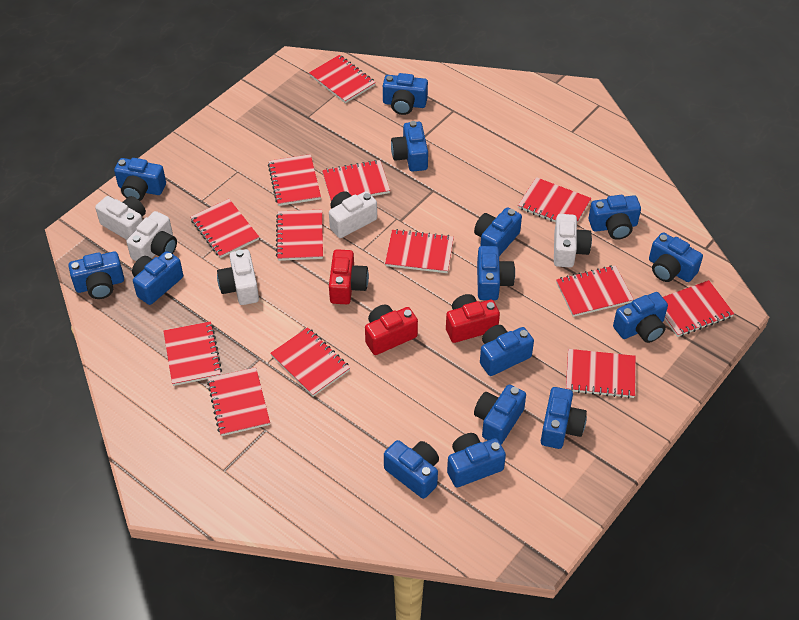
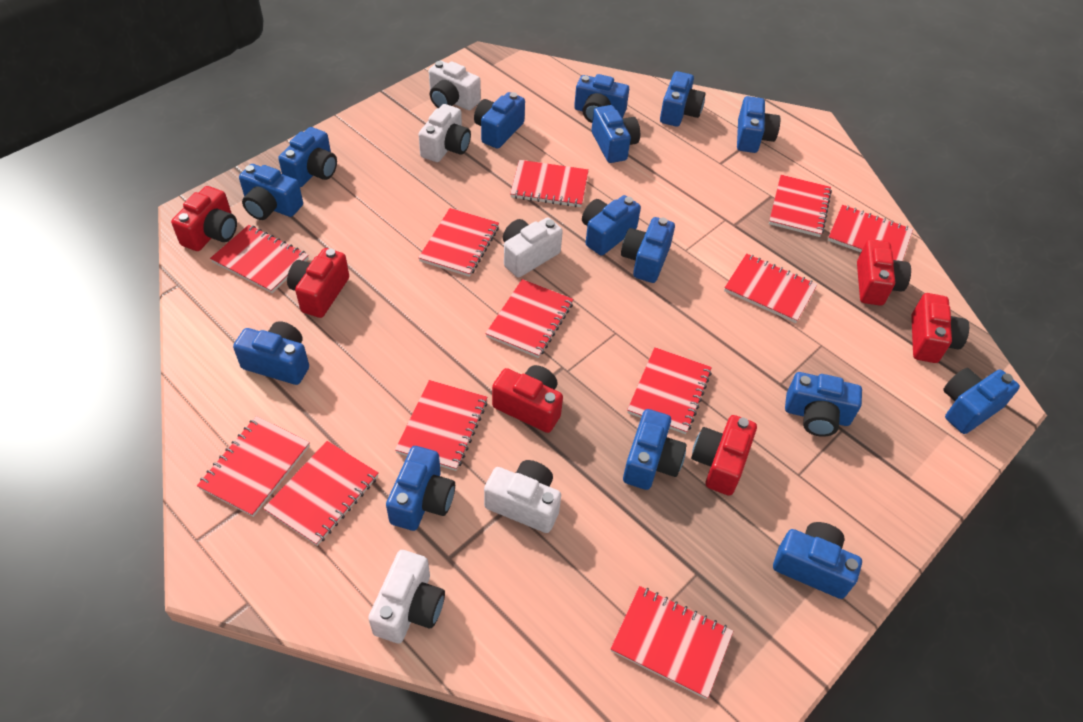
red camera: 3 -> 6
red notebook: 13 -> 12

